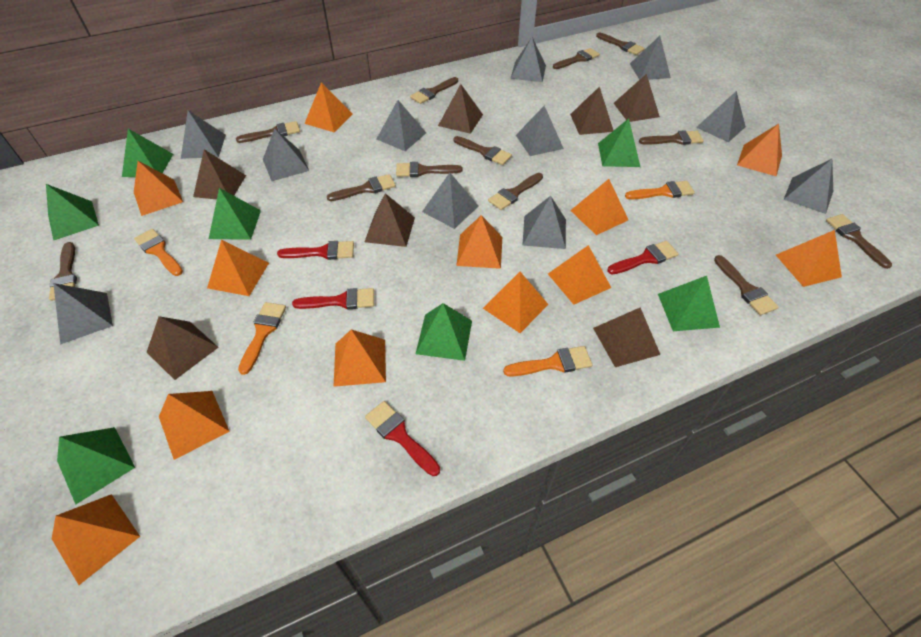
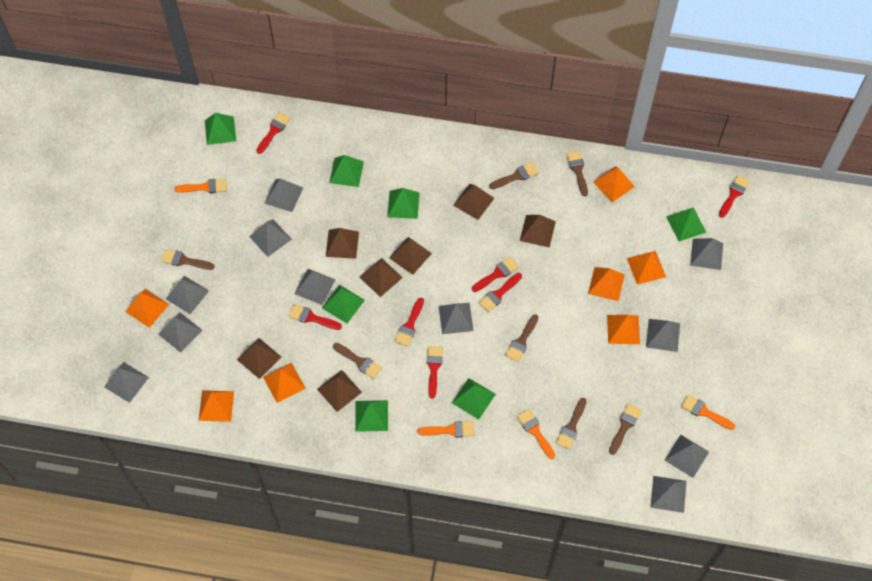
brown brush: 12 -> 7
orange pyramid: 12 -> 7
red brush: 4 -> 7

